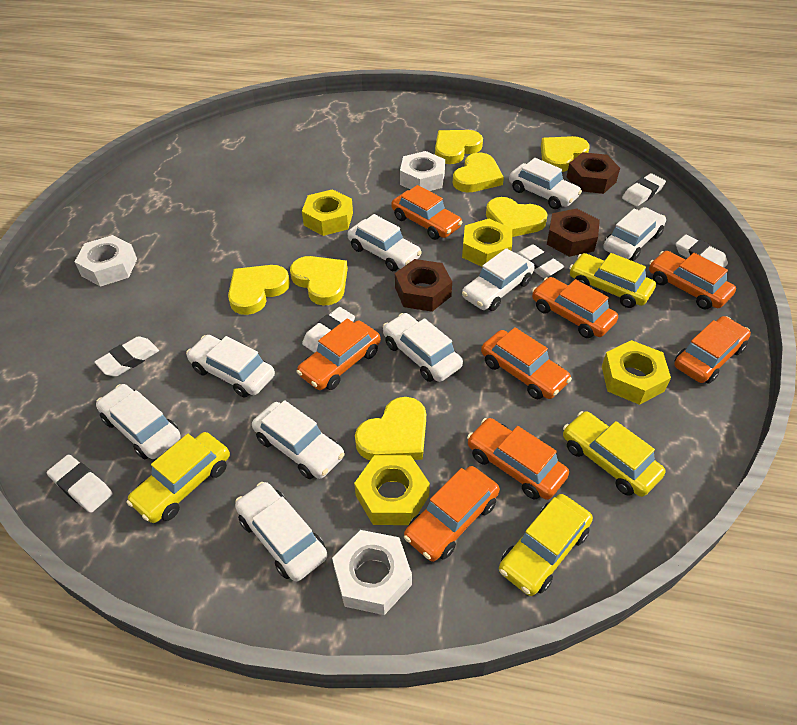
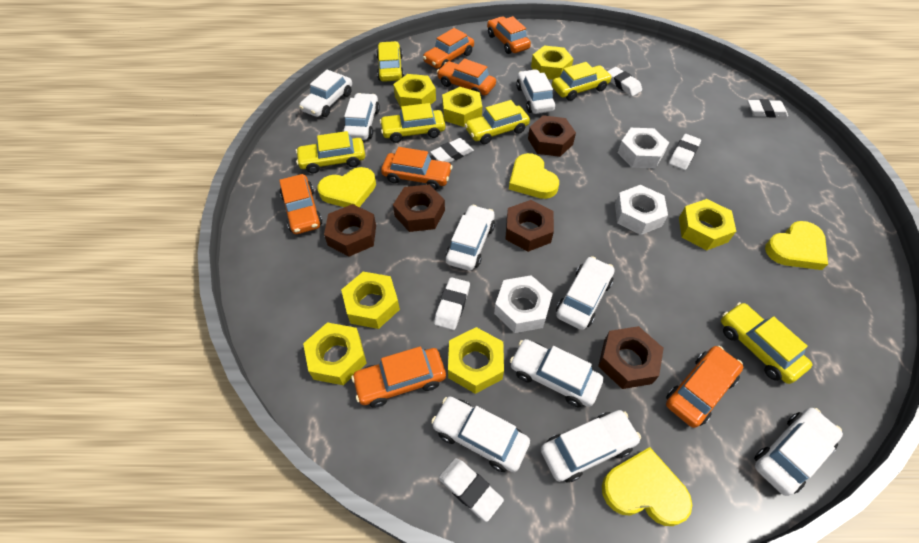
brown nut: 3 -> 5
orange car: 8 -> 7
yellow car: 4 -> 6
yellow heart: 7 -> 4
yellow nut: 4 -> 7

